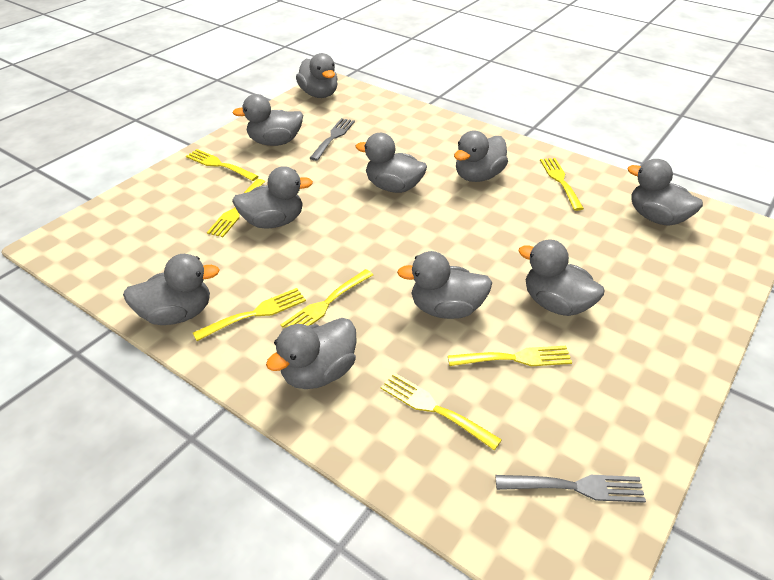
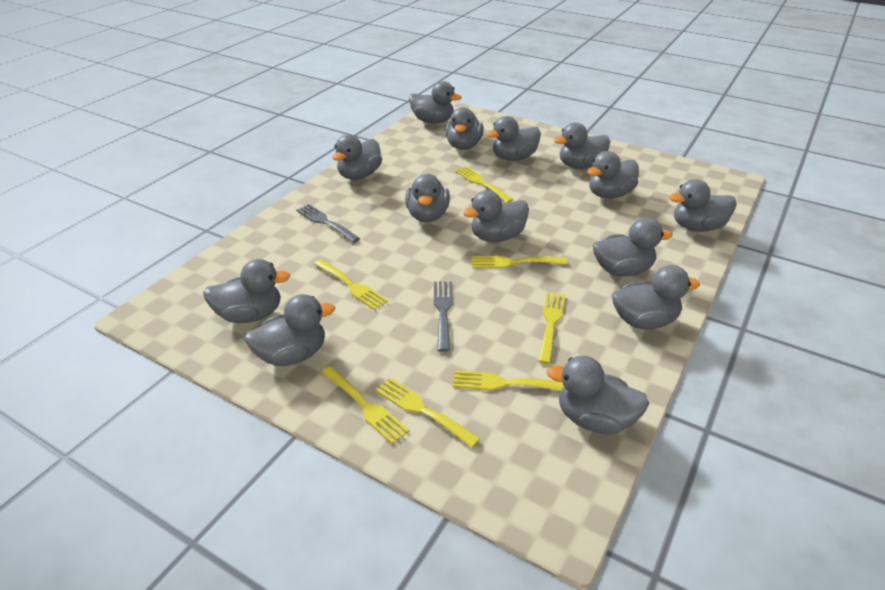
grey duck: 10 -> 14

